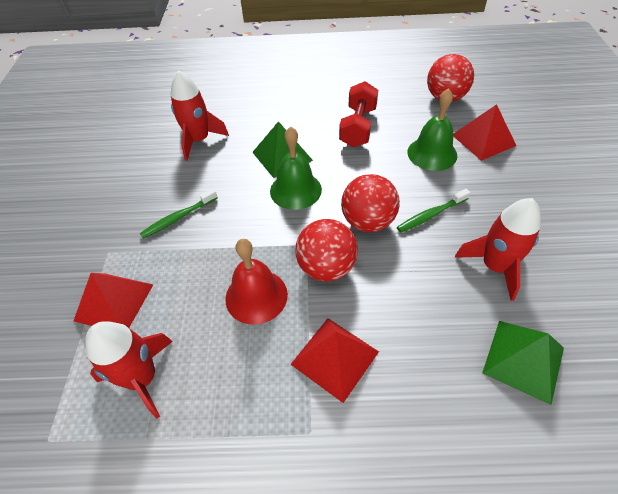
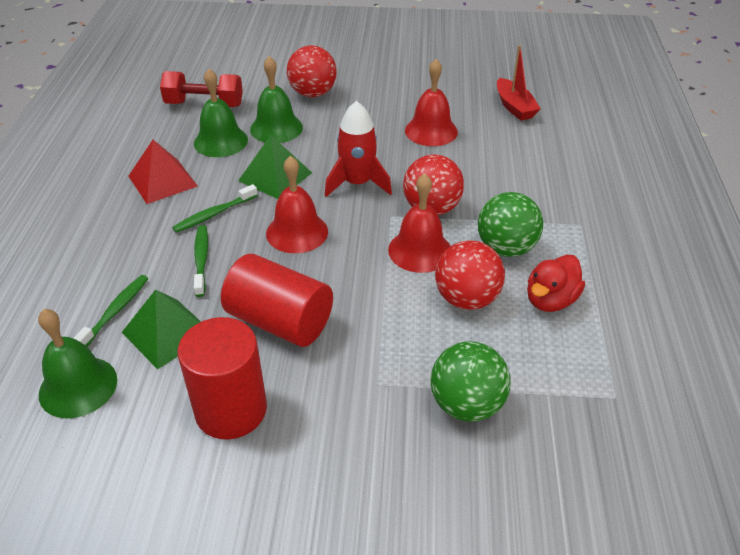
green ball: 0 -> 2
green bell: 2 -> 3
green toothbrush: 2 -> 3
red bell: 1 -> 3
red boat: 0 -> 1
red cylinder: 0 -> 2
red duck: 0 -> 1
red pyramid: 3 -> 1
red rocket: 3 -> 1

